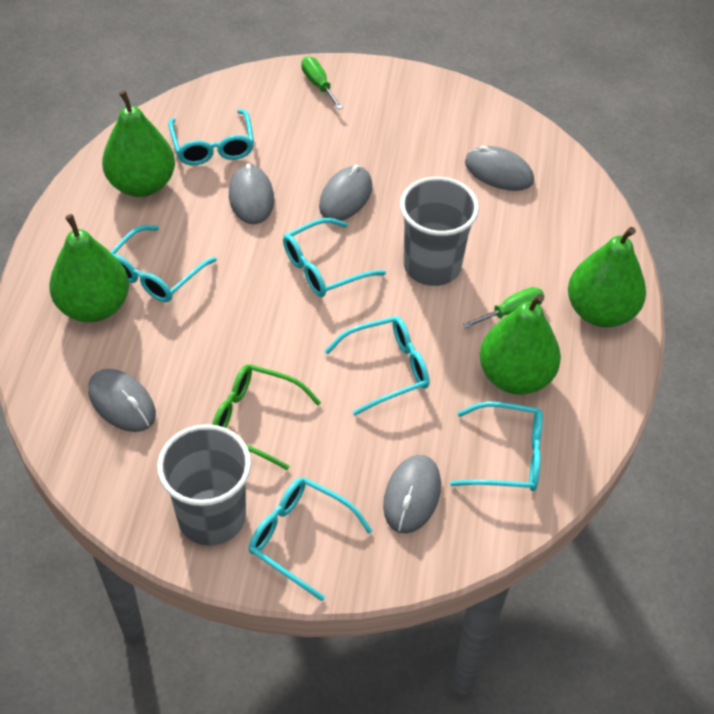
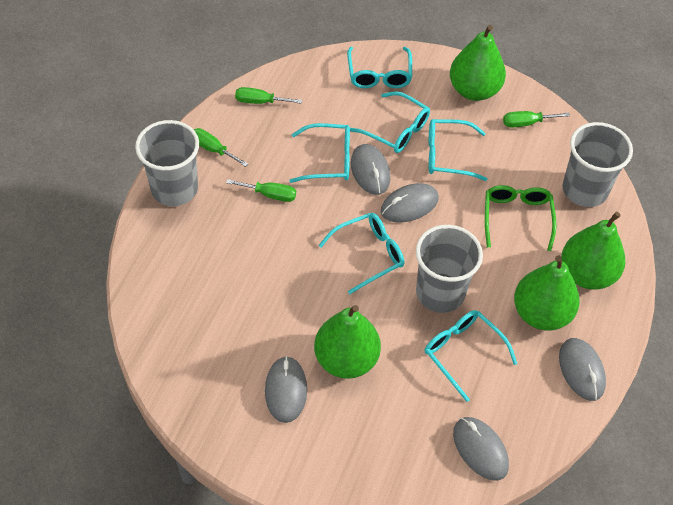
green screwdriver: 2 -> 4
grey cup: 2 -> 3

